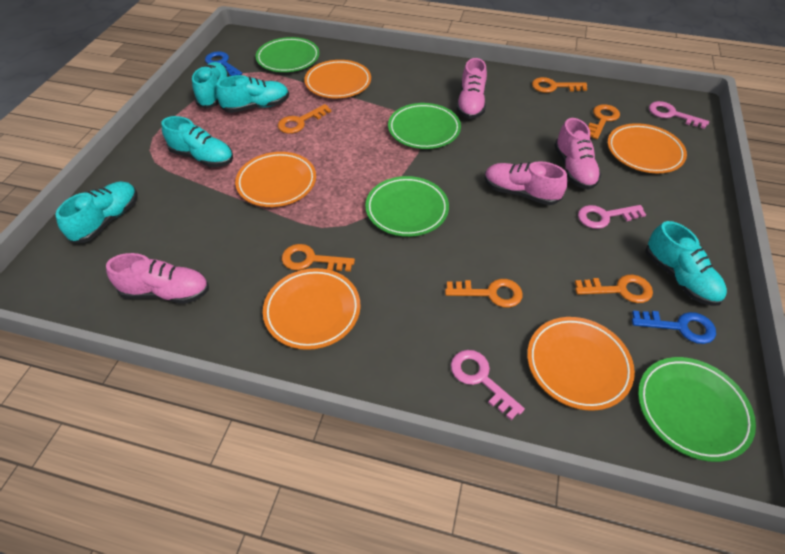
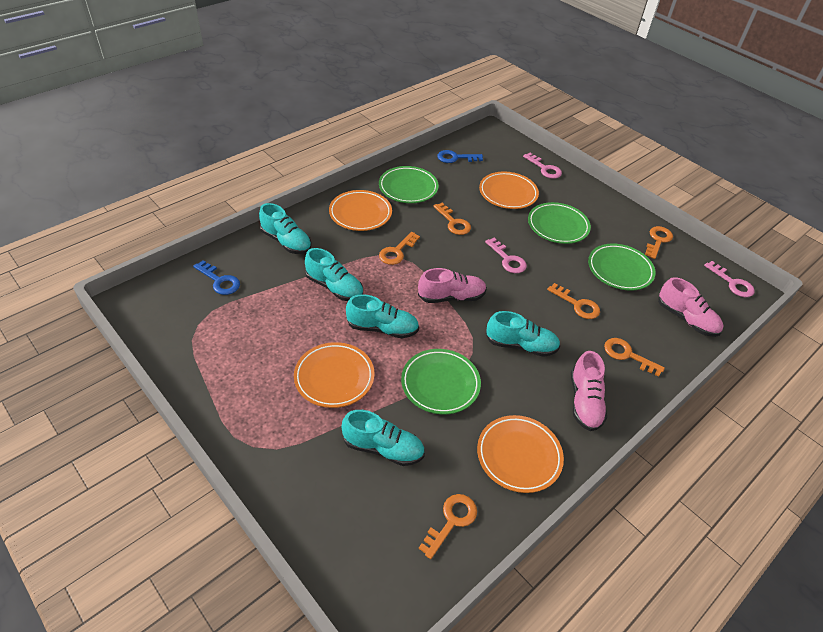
orange plate: 5 -> 4
pink shoe: 4 -> 3

